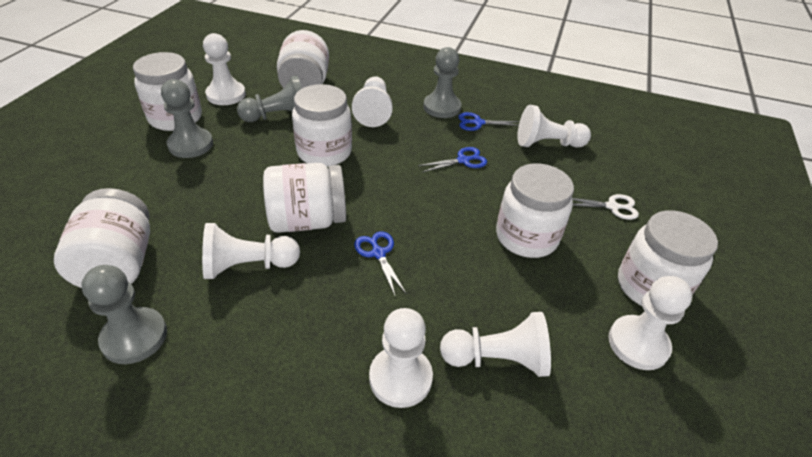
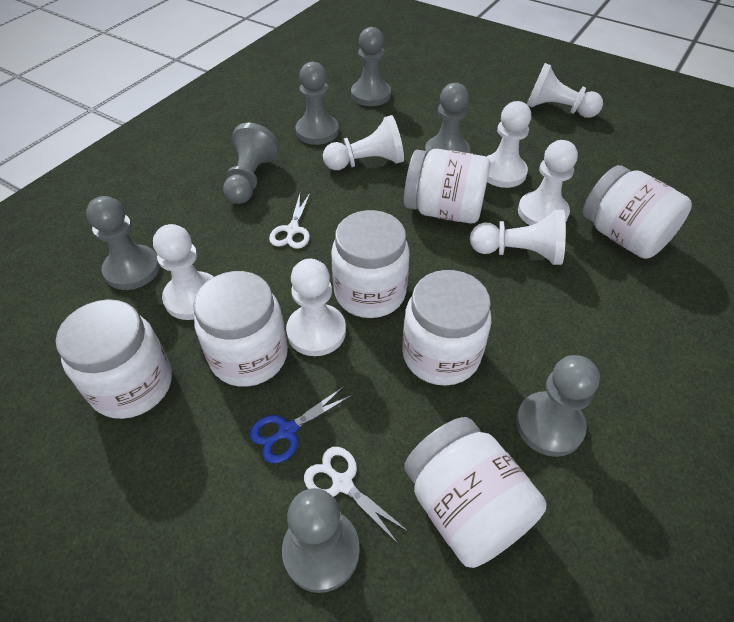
blue scissors: 3 -> 1
grey pawn: 4 -> 7
white scissors: 1 -> 2

